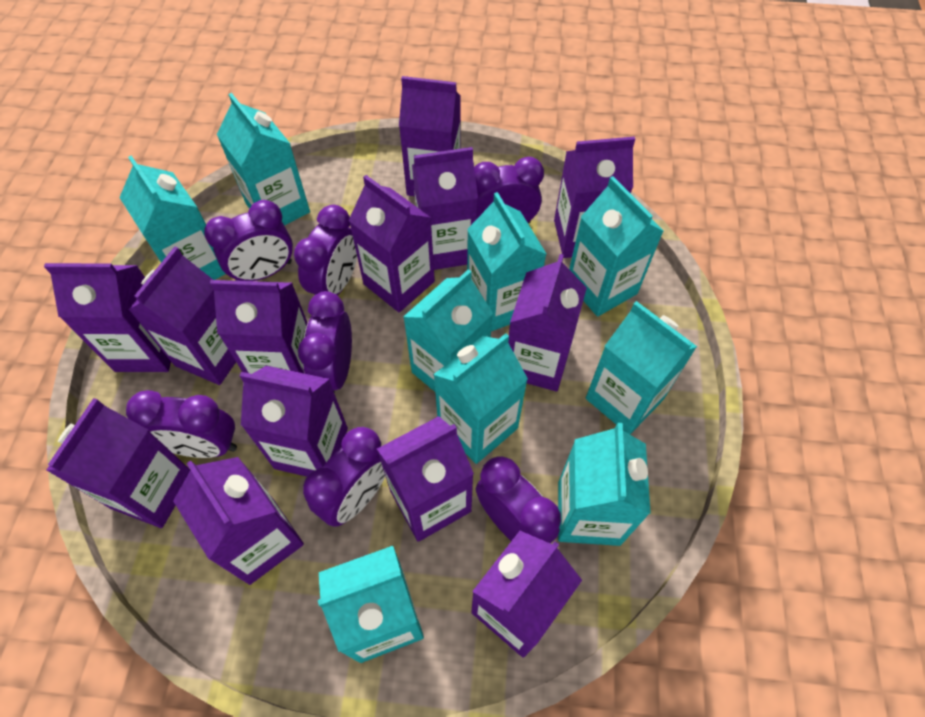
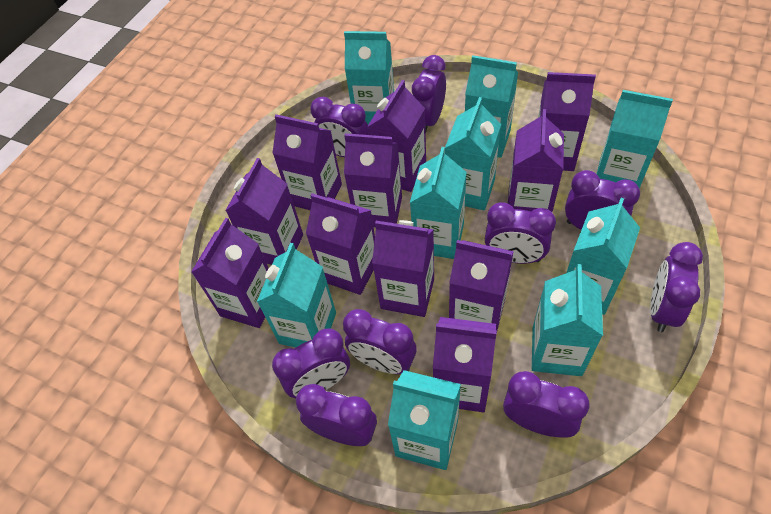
purple carton: 13 -> 11
purple clock: 7 -> 9

